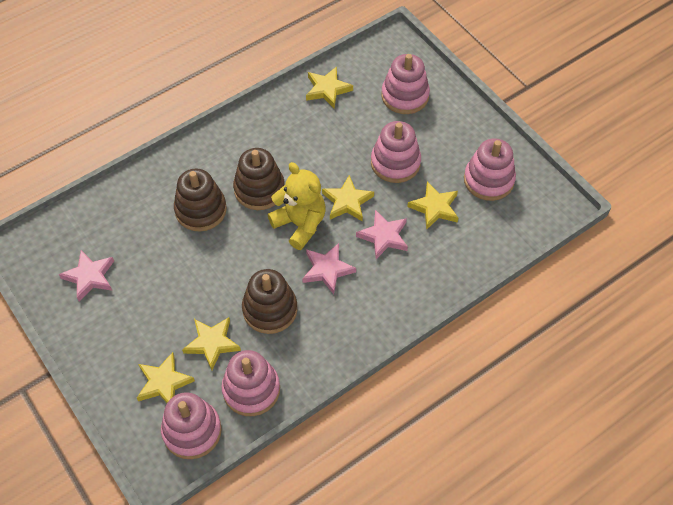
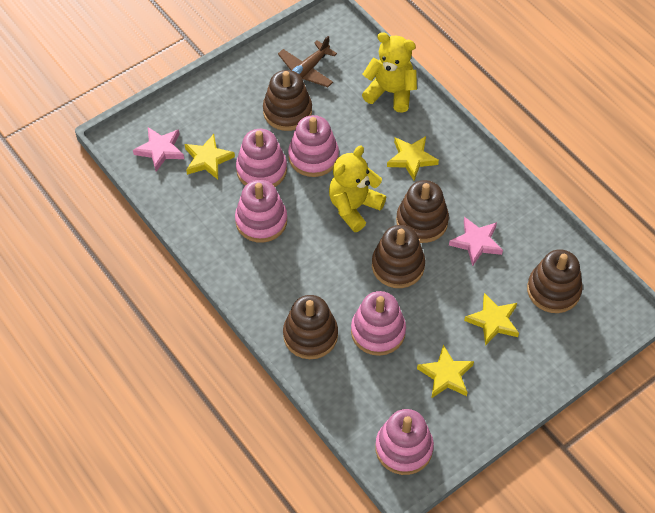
brown plane: 0 -> 1
brown stacking toy: 3 -> 5
pink star: 3 -> 2
yellow star: 5 -> 4
yellow teddy bear: 1 -> 2

